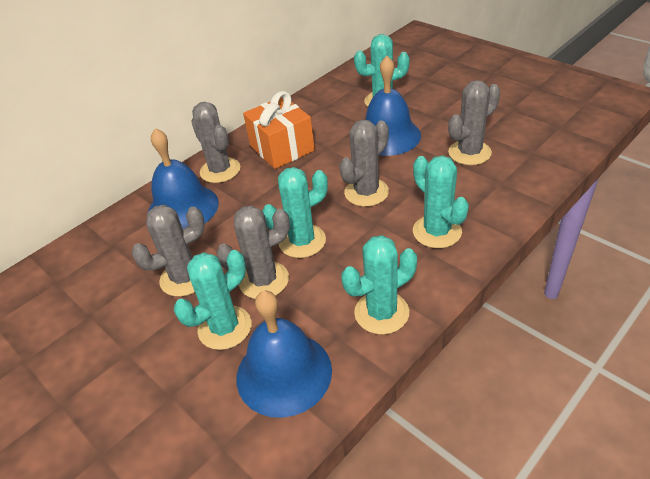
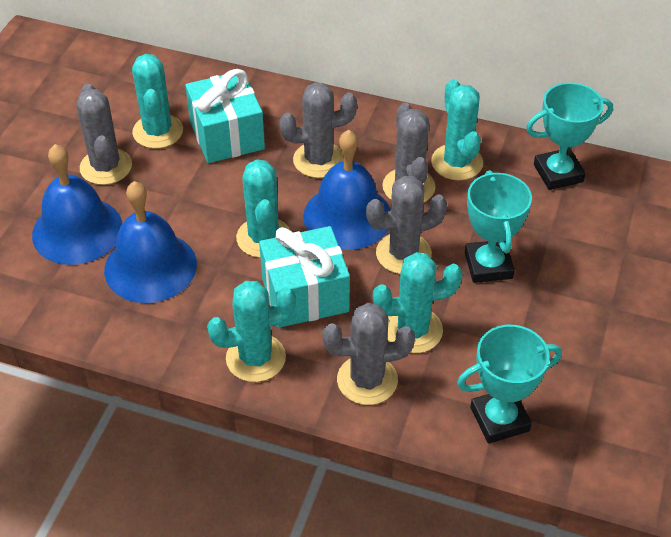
orange gift: 1 -> 0
turquoise gift: 0 -> 2
turquoise trophy: 0 -> 3

